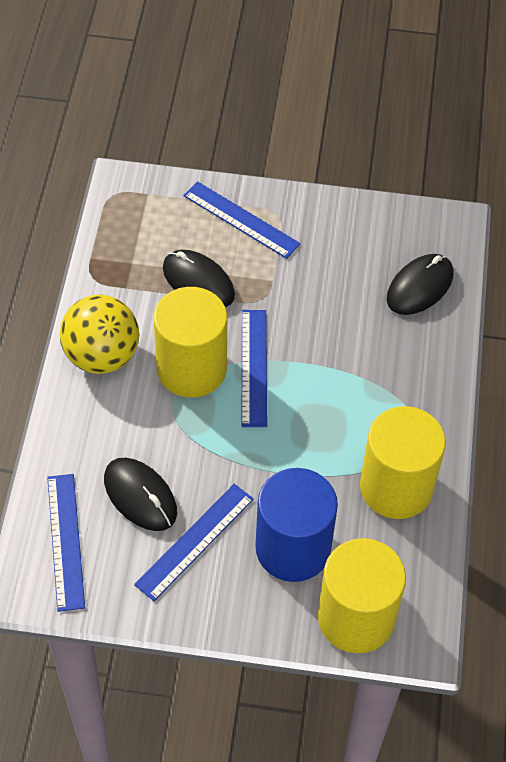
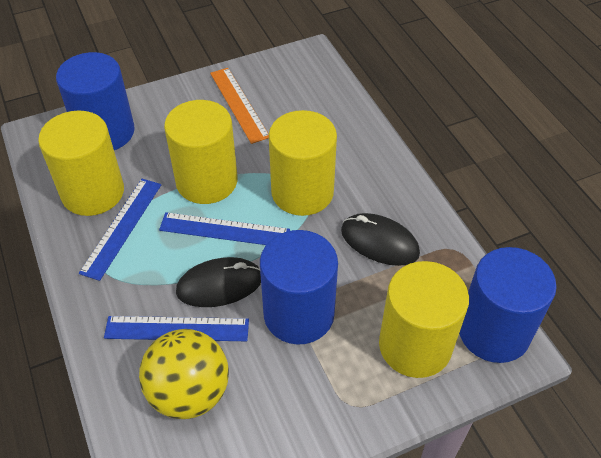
black mouse: 3 -> 2
blue cylinder: 1 -> 3
blue ruler: 4 -> 3
orange ruler: 0 -> 1
yellow cylinder: 3 -> 4

